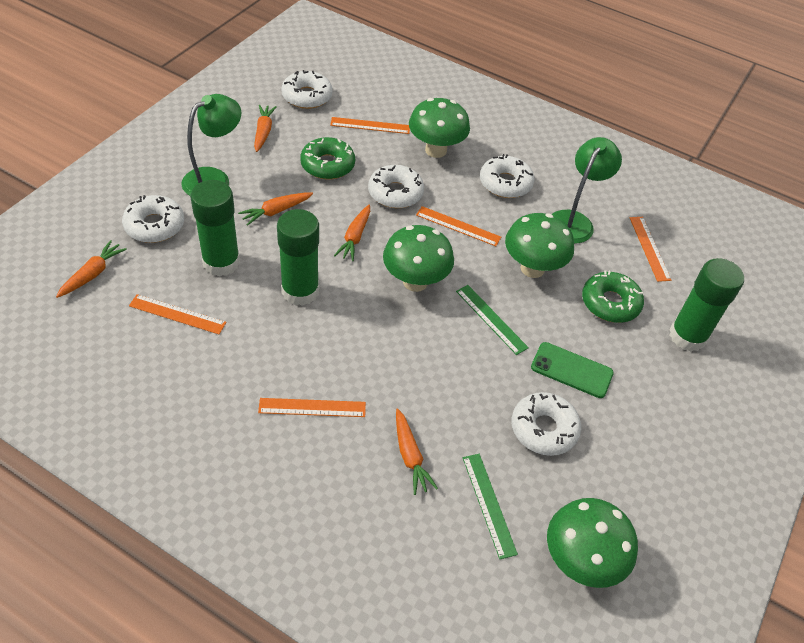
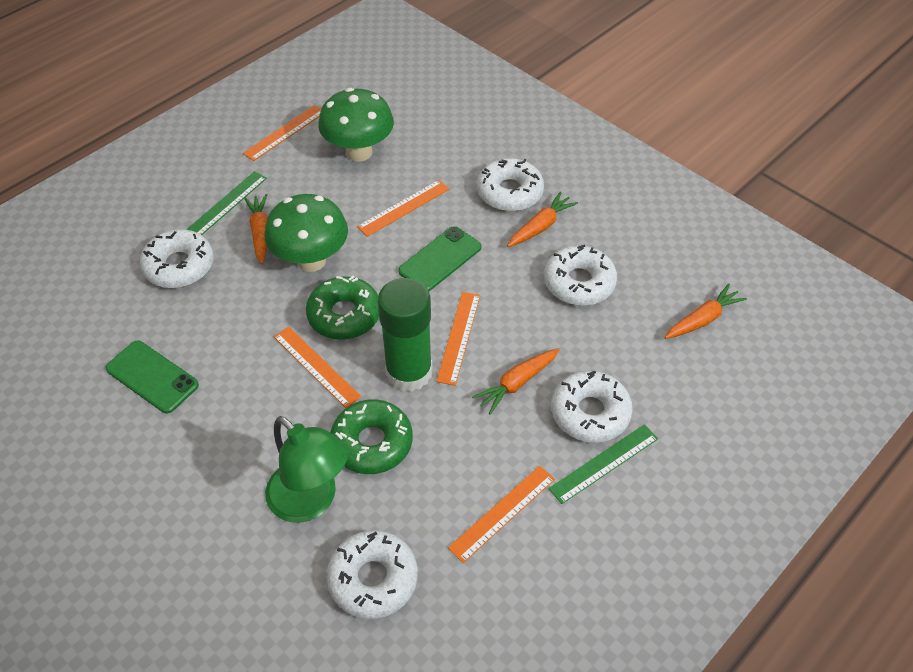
green glue stick: 3 -> 1
green lamp: 2 -> 1
green mushroom: 4 -> 2
green phone: 1 -> 2
orange carrot: 5 -> 4

